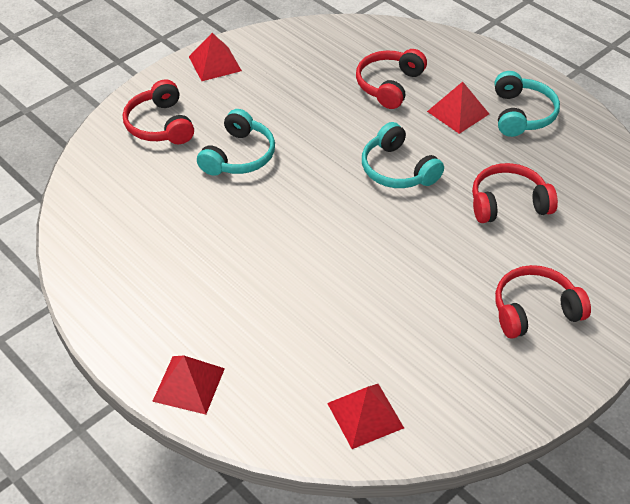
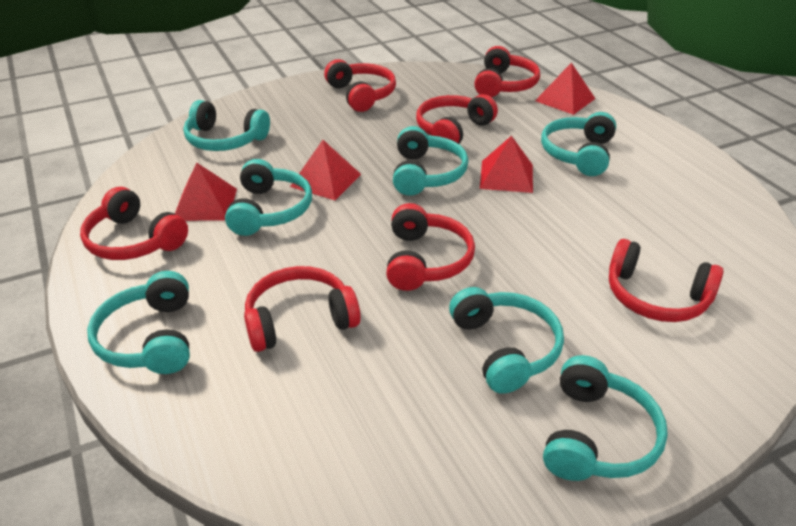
red headphones: 4 -> 7
turquoise headphones: 3 -> 7

